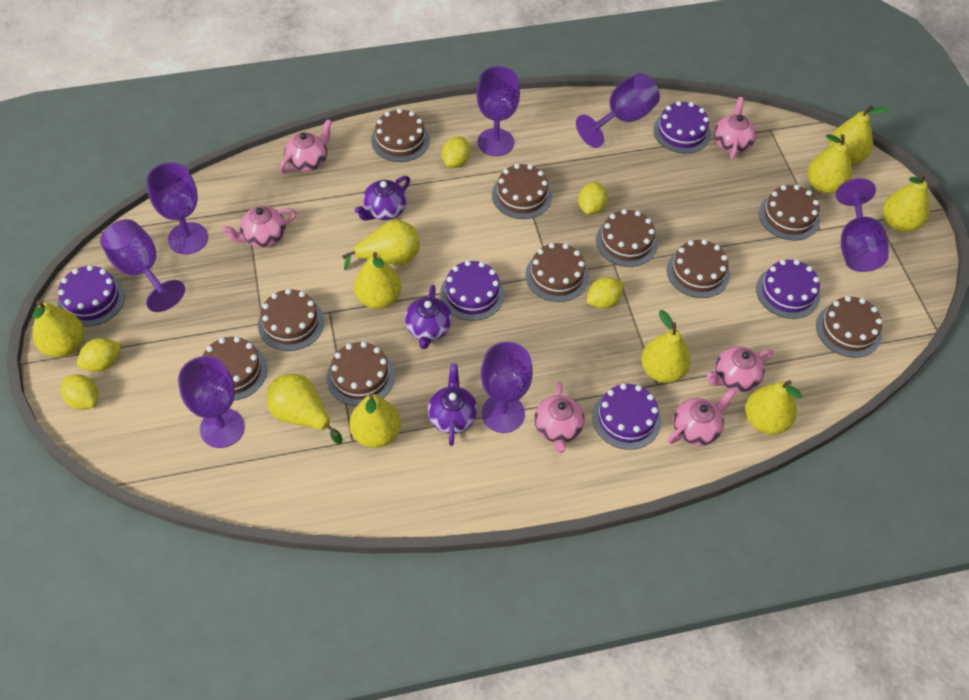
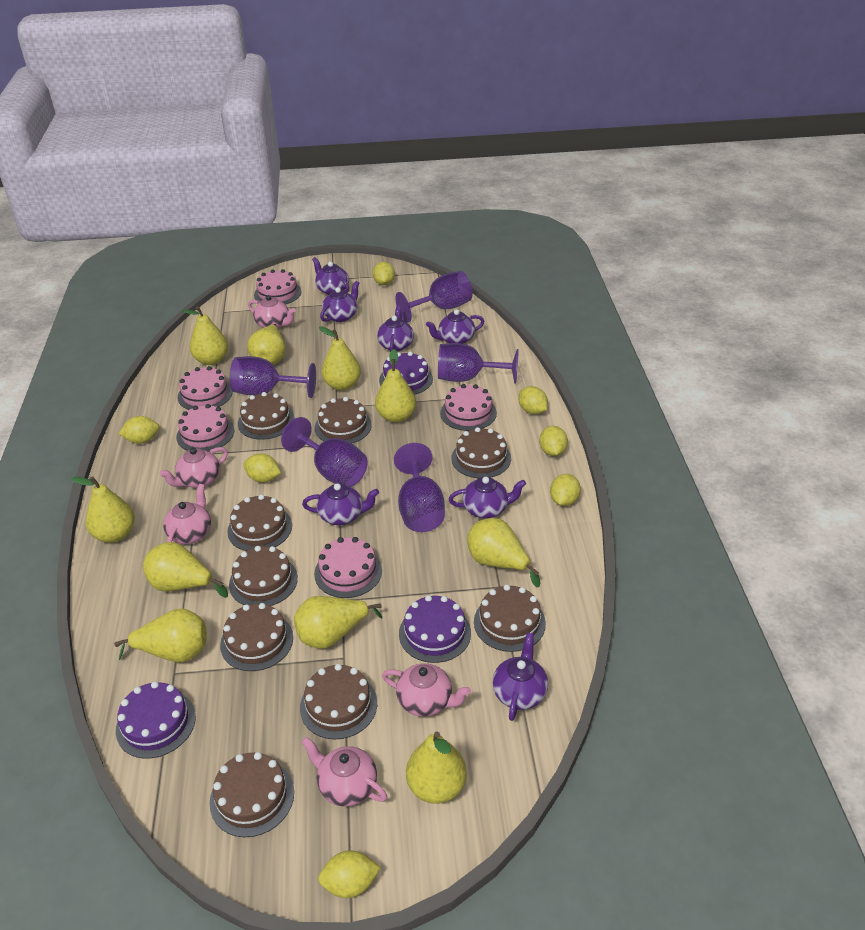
brown cake: 10 -> 9
pink cake: 0 -> 5
pink teapot: 6 -> 5
purple cake: 5 -> 3
purple goblet: 7 -> 5
purple teapot: 3 -> 7
yellow lemon: 5 -> 7

